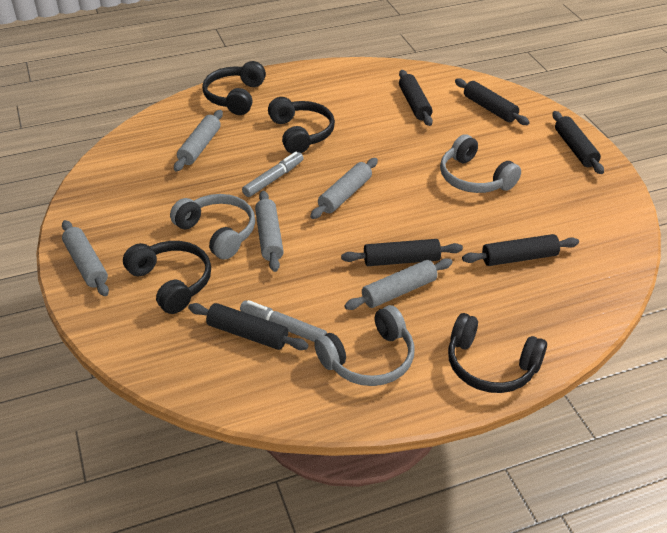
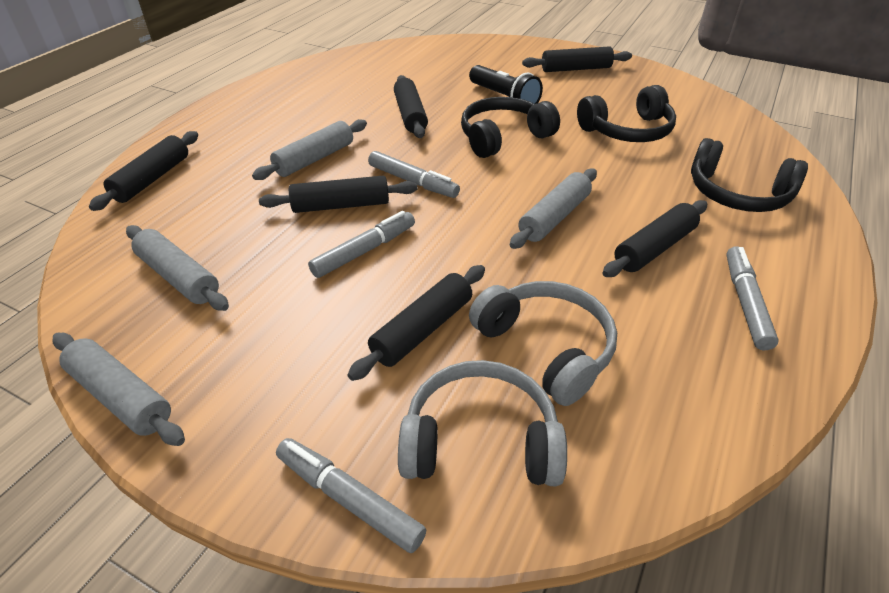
black flashlight: 0 -> 1
black headphones: 4 -> 3
grey headphones: 3 -> 2
grey marker: 2 -> 4
grey rolling pin: 5 -> 4

